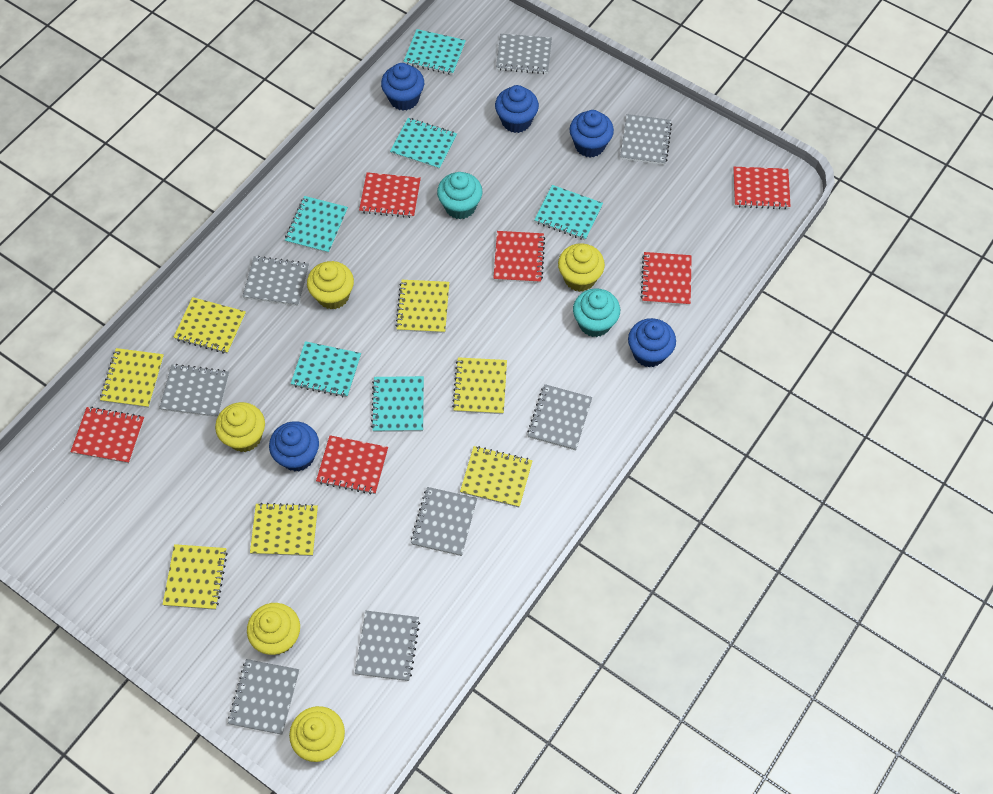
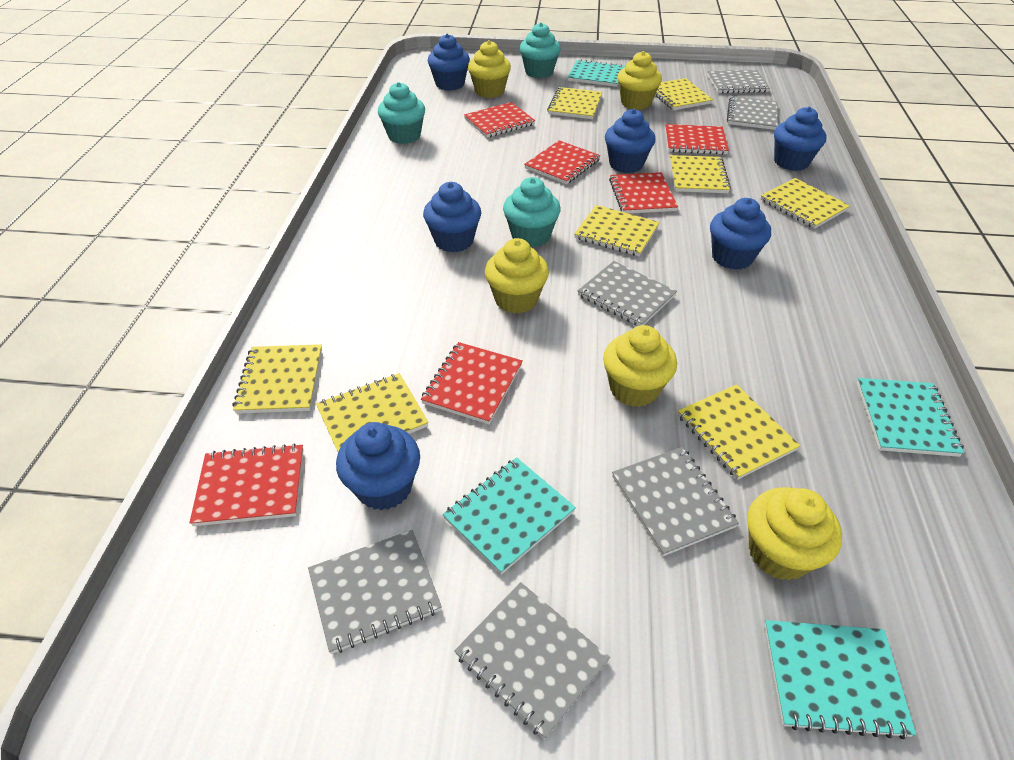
blue cupcake: 5 -> 6
grey notebook: 8 -> 6
turquoise cupcake: 2 -> 3
turquoise notebook: 6 -> 4
yellow notebook: 7 -> 8

